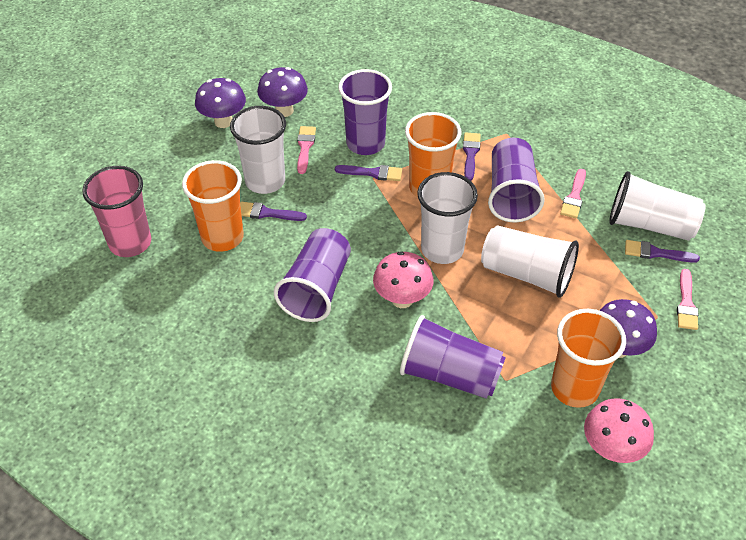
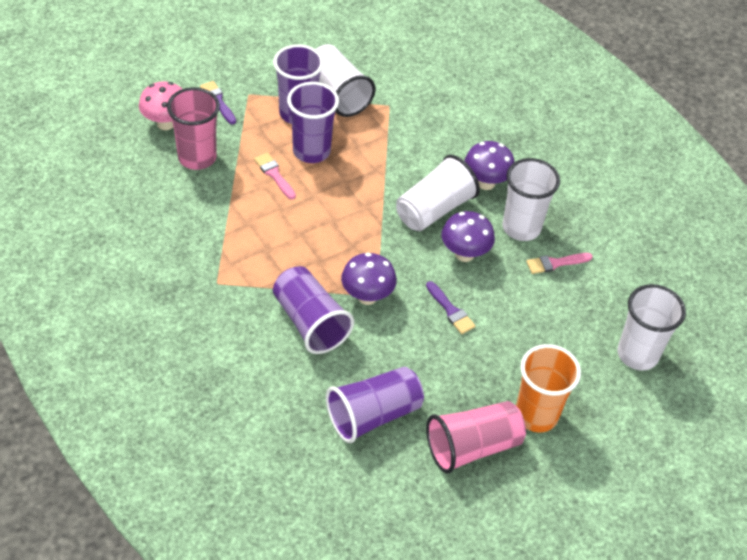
orange cup: 3 -> 1
pink brush: 3 -> 2
pink cup: 1 -> 2
pink mushroom: 2 -> 1
purple brush: 4 -> 2

